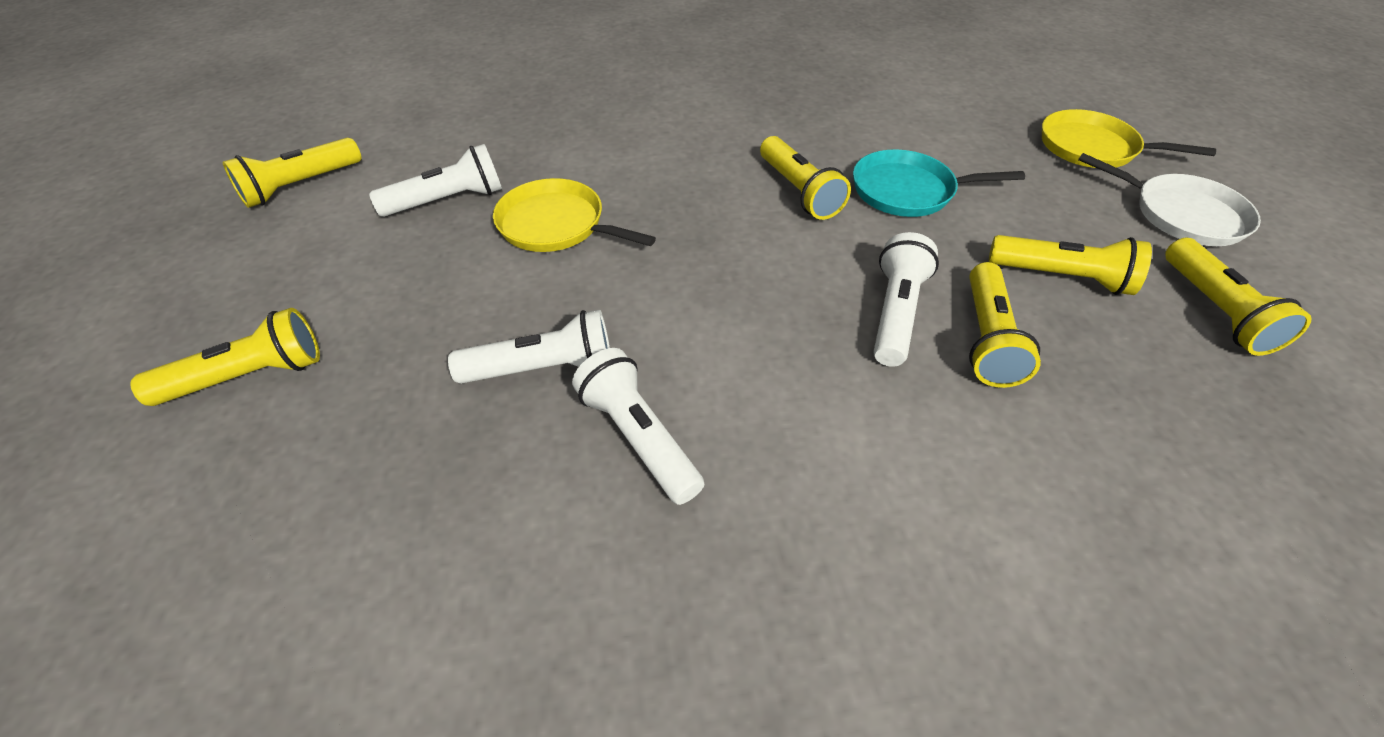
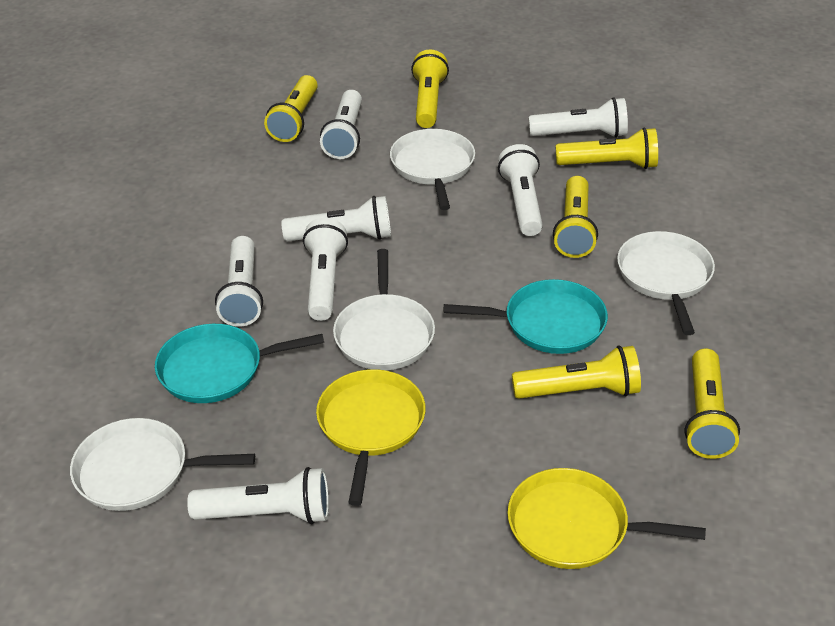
turquoise pan: 1 -> 2
white flashlight: 4 -> 7
white pan: 1 -> 4

